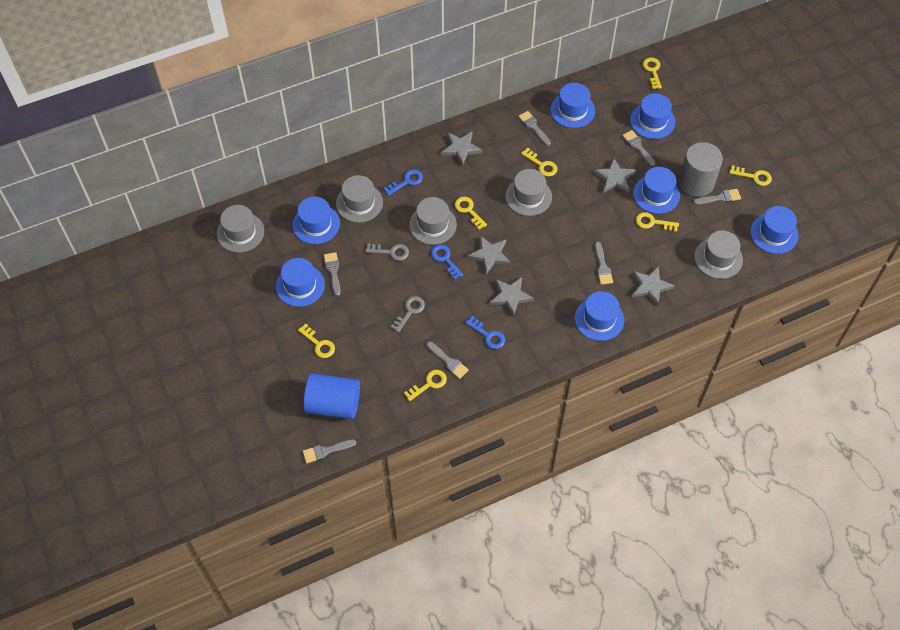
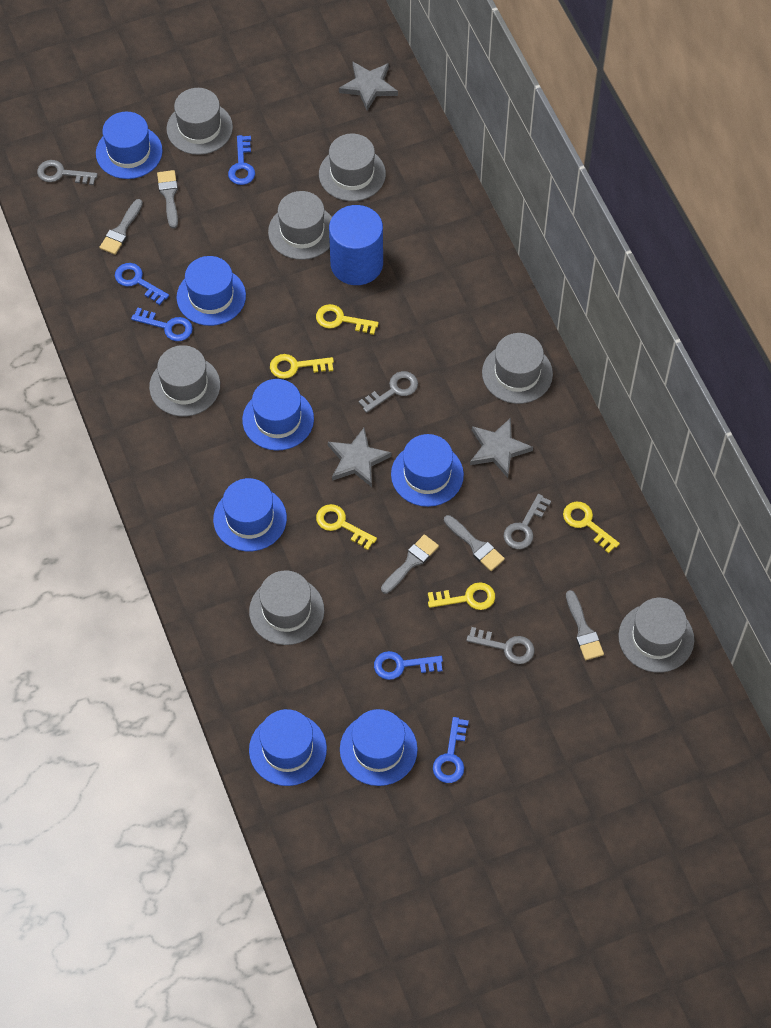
blue key: 3 -> 5
grey brush: 7 -> 5
grey cylinder: 1 -> 0
grey hat: 5 -> 7
grey key: 2 -> 4
grey star: 5 -> 3
yellow key: 7 -> 5

